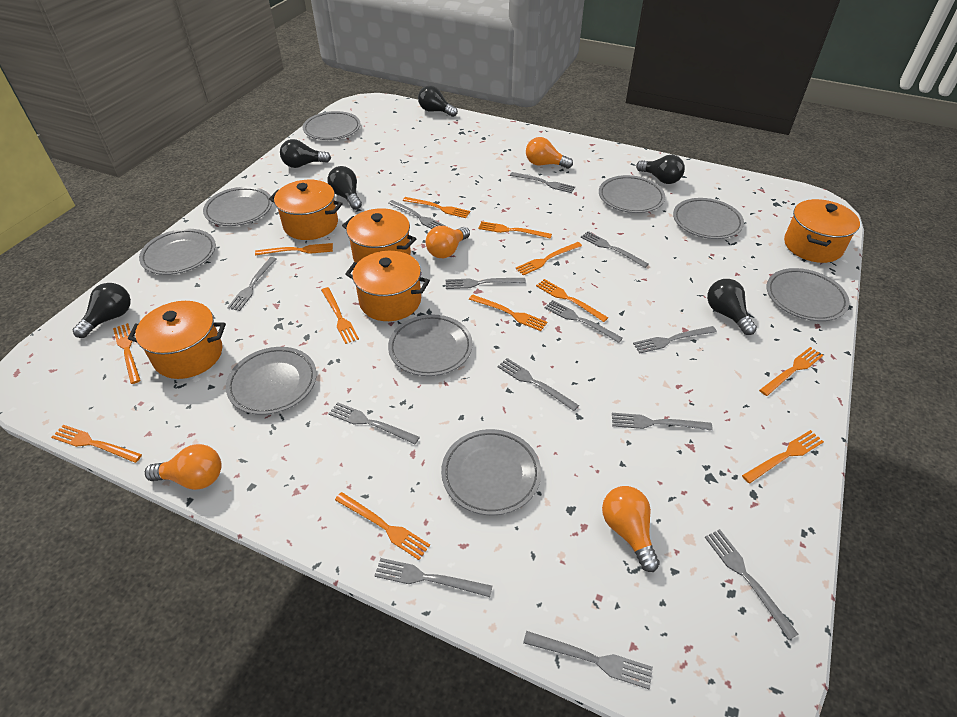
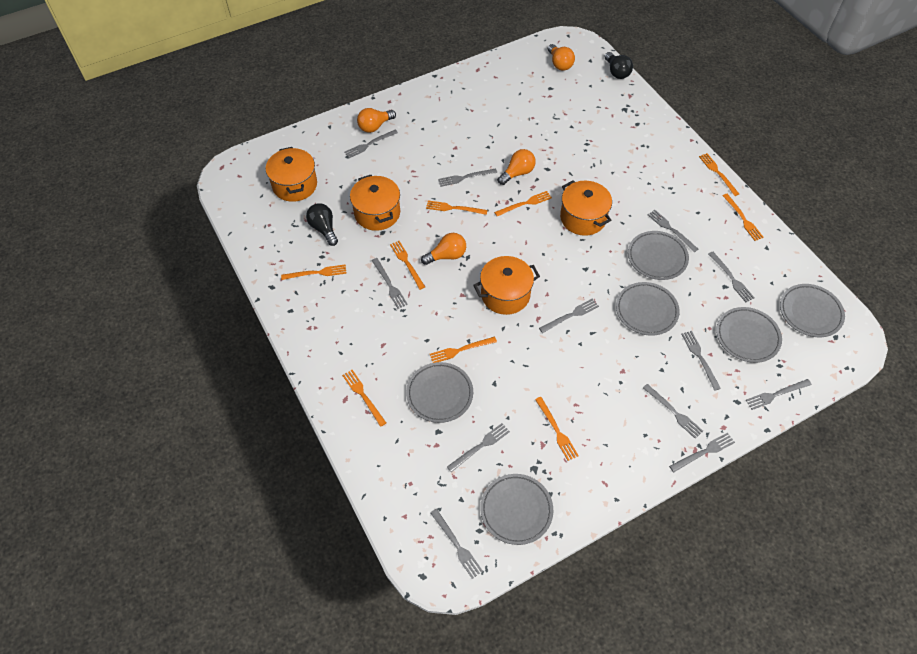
black light bulb: 6 -> 2
grey fork: 13 -> 12
grey plate: 9 -> 6
orange fork: 12 -> 9
orange pot: 5 -> 4

